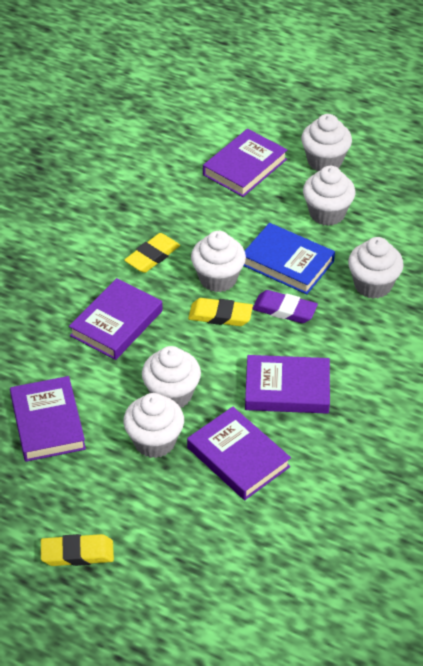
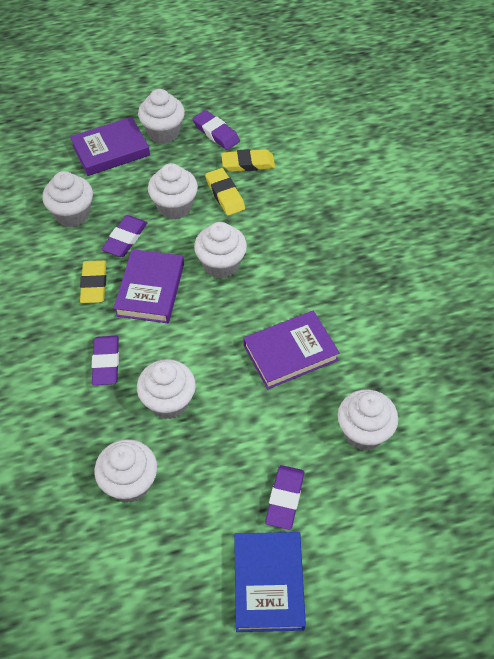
purple book: 5 -> 3
purple eraser: 1 -> 4
white cupcake: 6 -> 7

